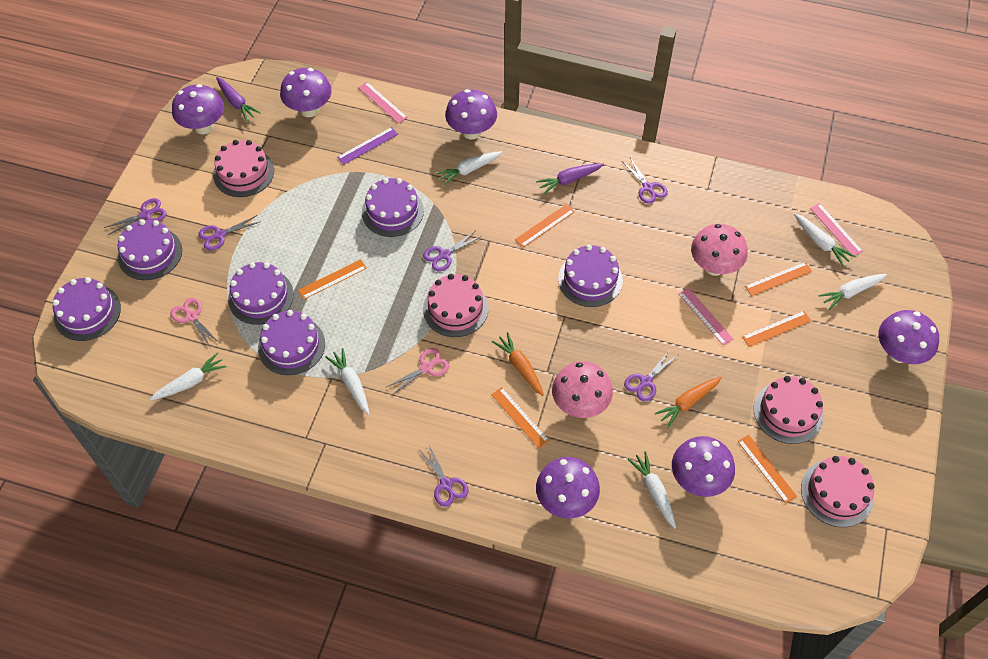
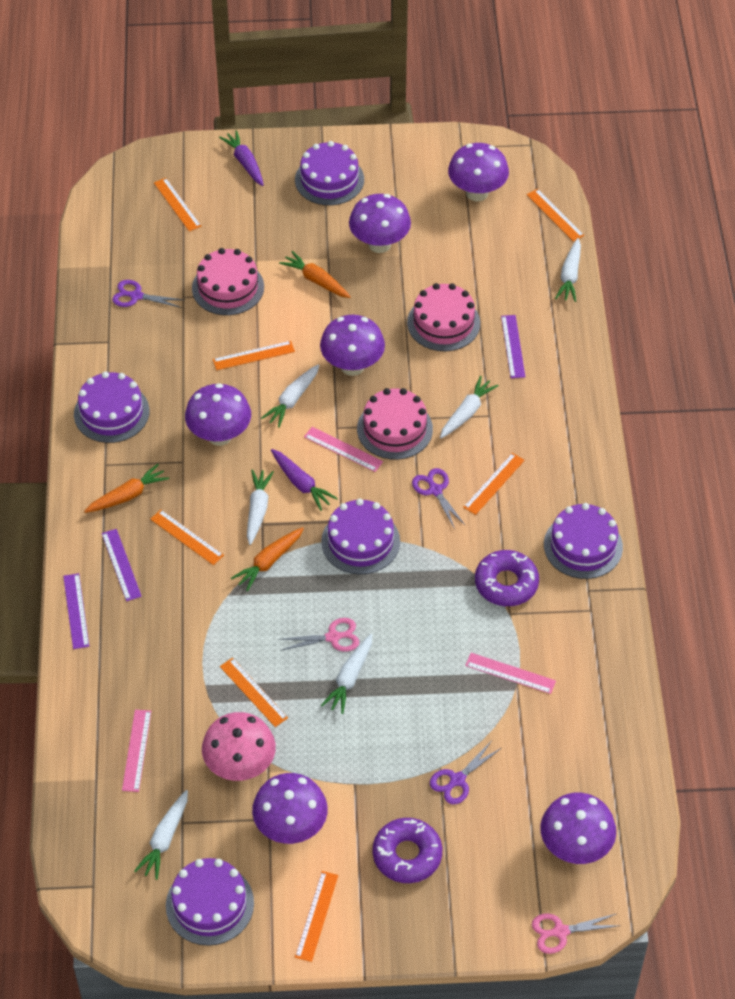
orange carrot: 2 -> 3
orange ruler: 6 -> 7
pink cake: 4 -> 3
pink mushroom: 2 -> 1
purple cake: 6 -> 5
purple donut: 0 -> 2
purple ruler: 1 -> 3
purple scissors: 6 -> 3

